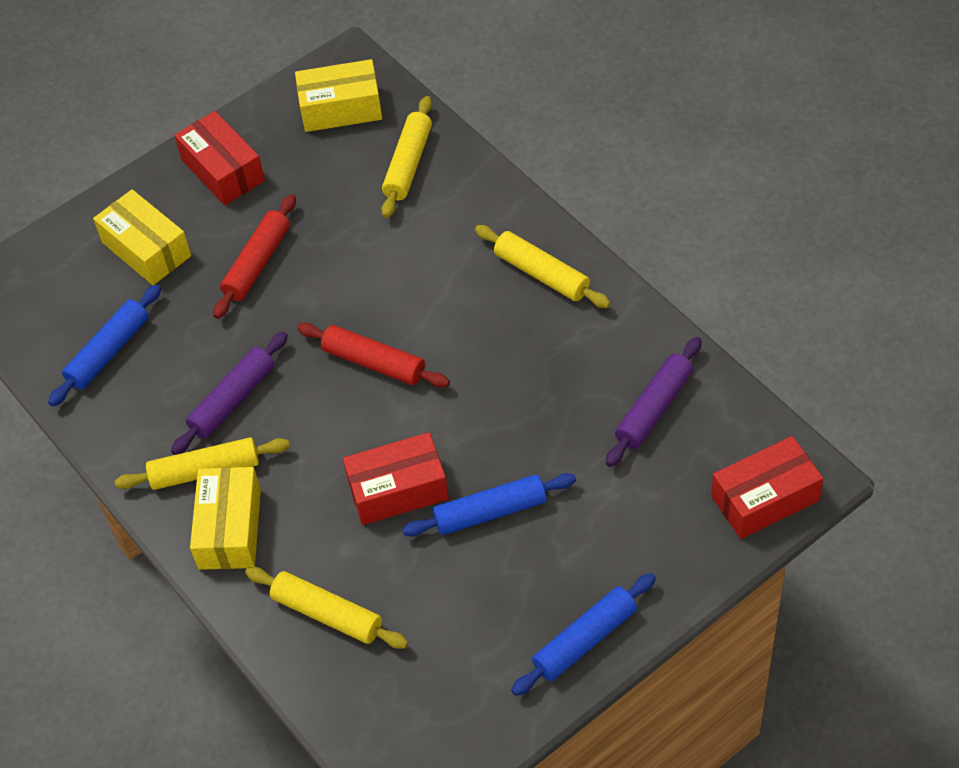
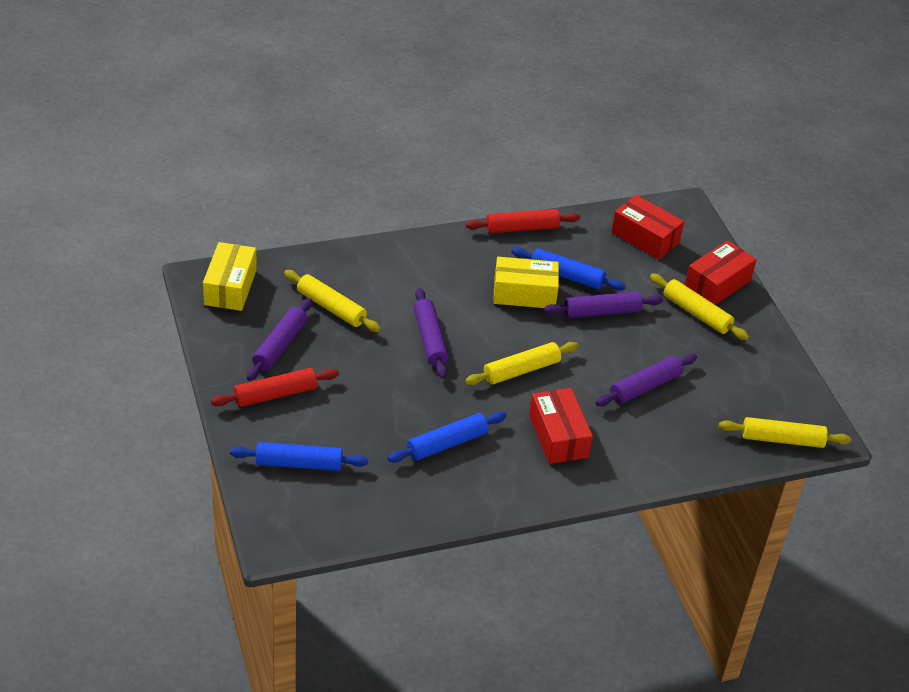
purple rolling pin: 2 -> 4
yellow box: 3 -> 2

